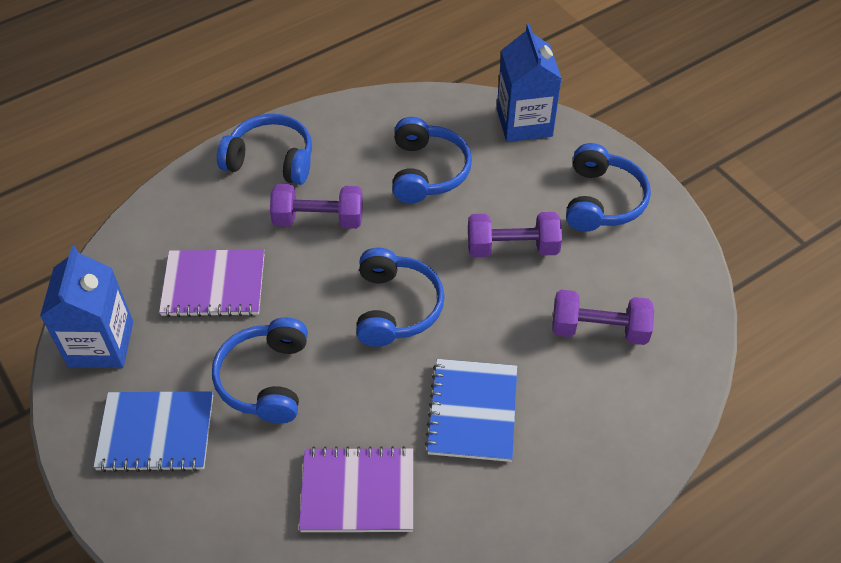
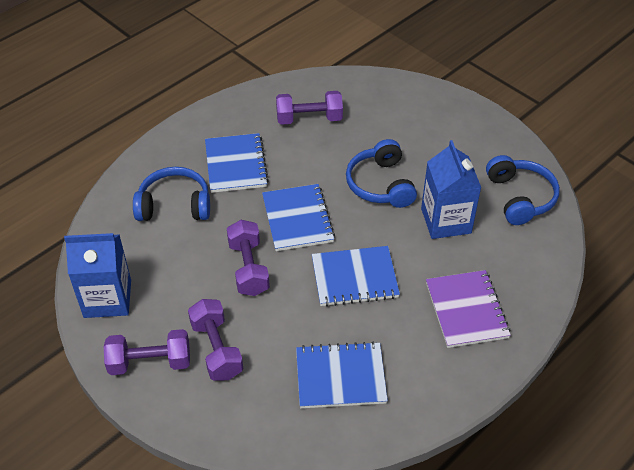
blue headphones: 5 -> 3
blue notebook: 2 -> 4
purple dumbbell: 3 -> 4
purple notebook: 2 -> 1

